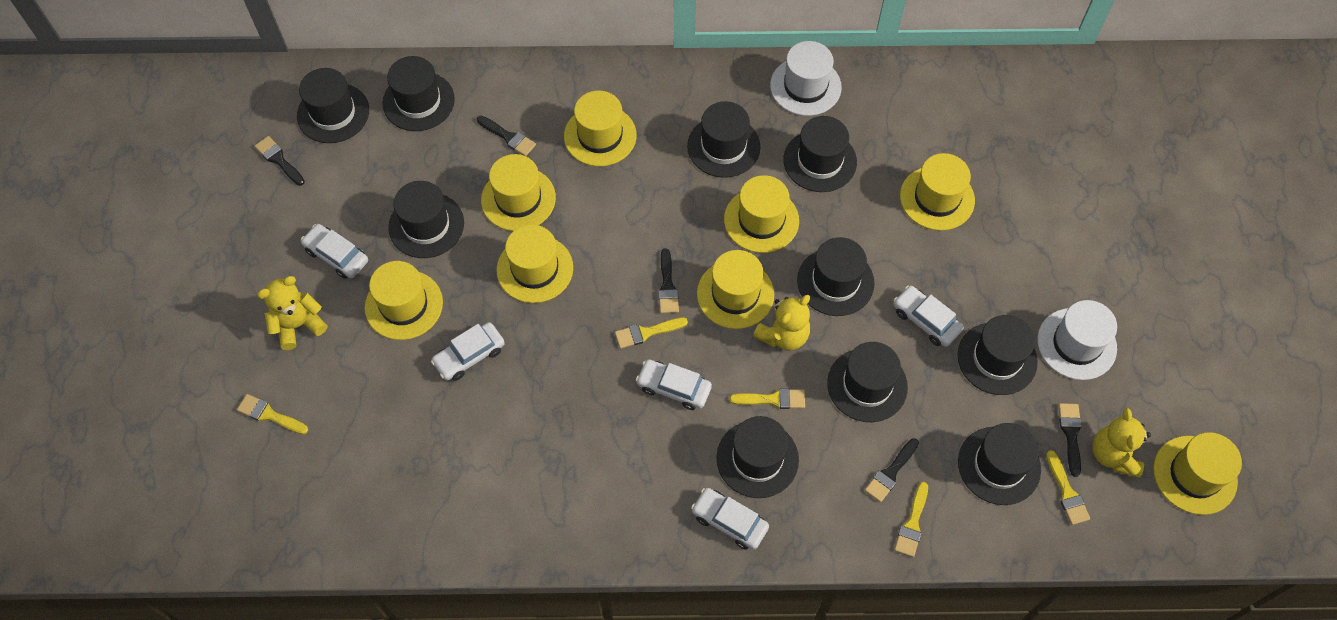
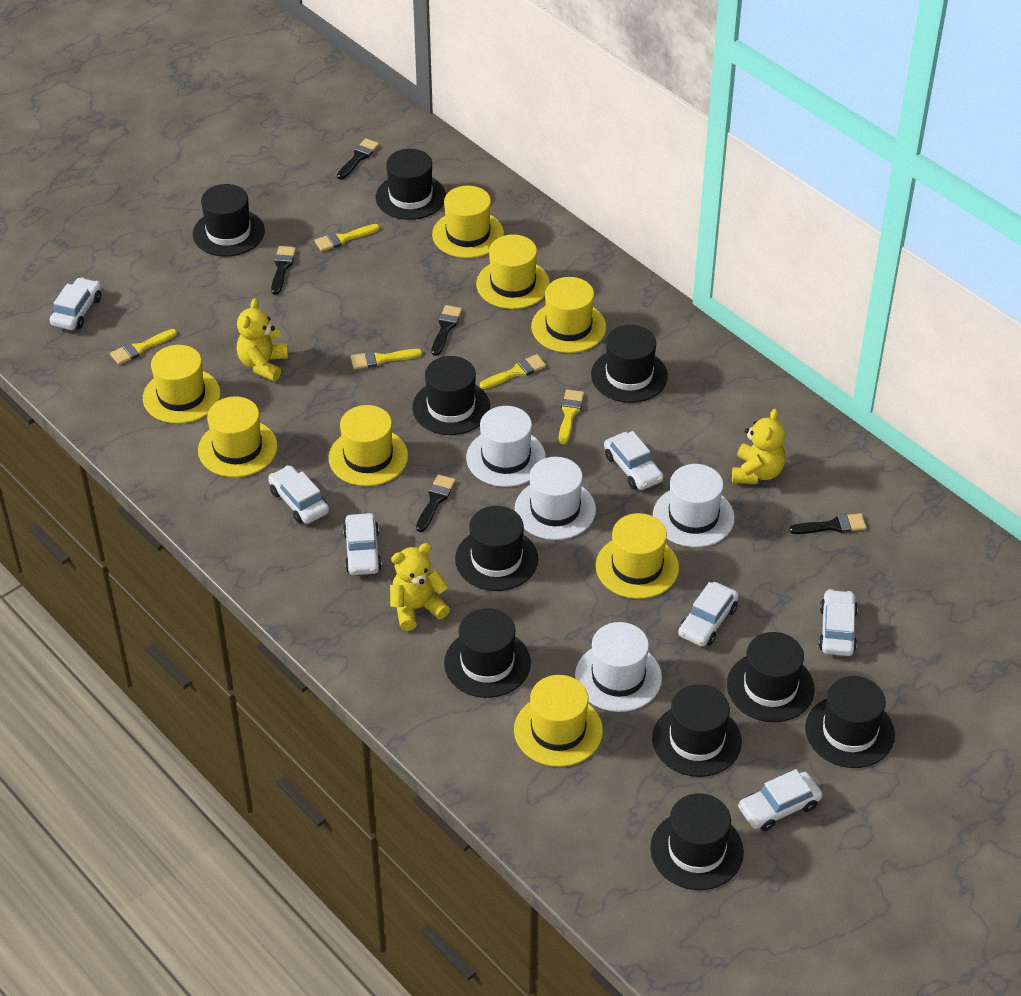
white car: 5 -> 7
white hat: 2 -> 4

